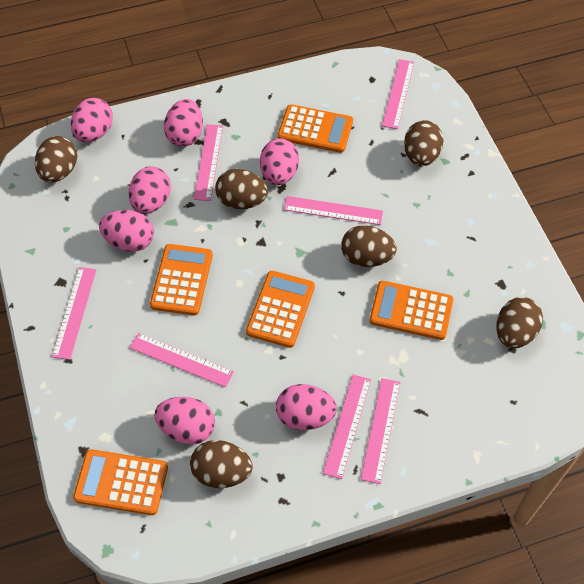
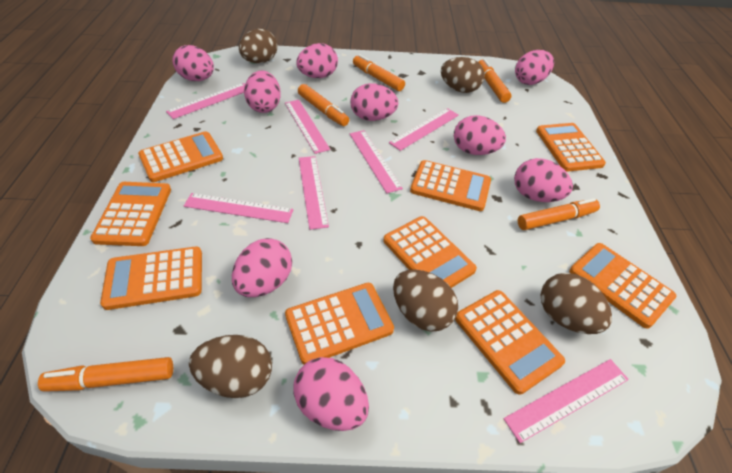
brown egg: 6 -> 5
orange calculator: 5 -> 9
orange marker: 0 -> 5
pink egg: 7 -> 9

